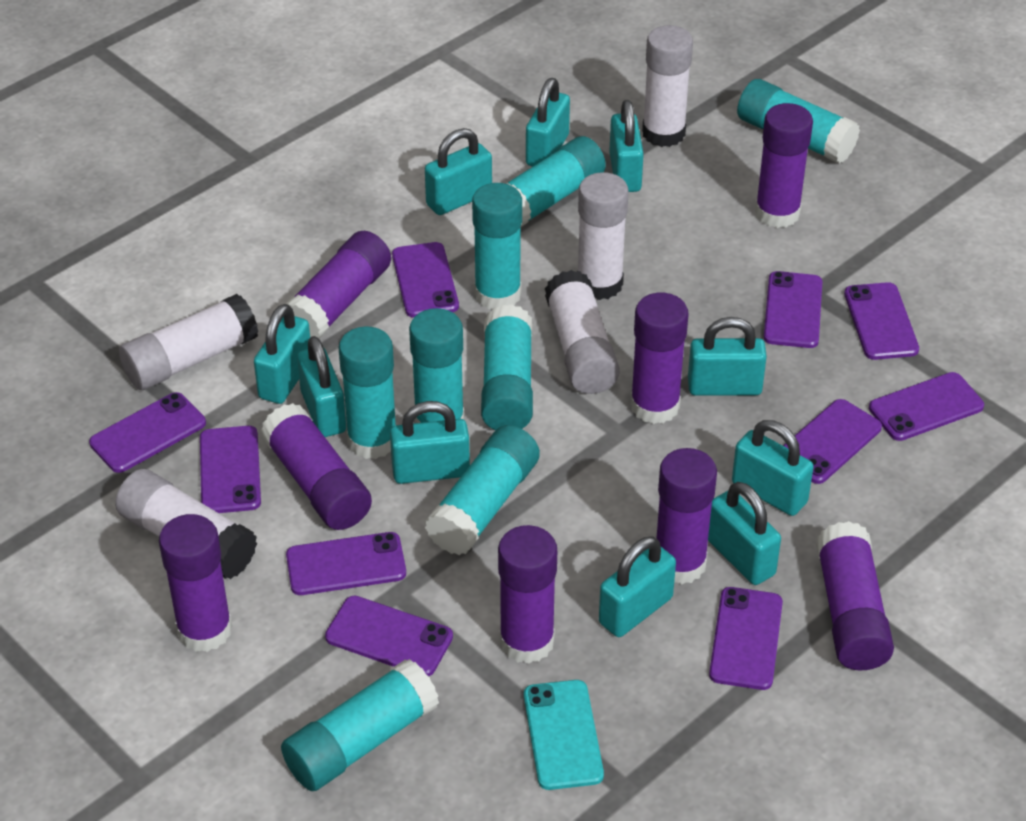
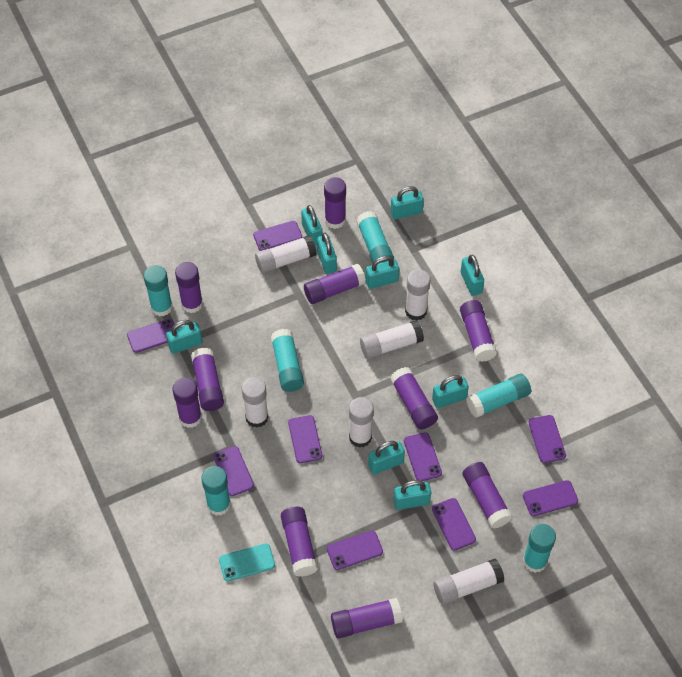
purple glue stick: 8 -> 10
purple phone: 10 -> 9
turquoise glue stick: 8 -> 6
turquoise padlock: 10 -> 9
white glue stick: 5 -> 6

